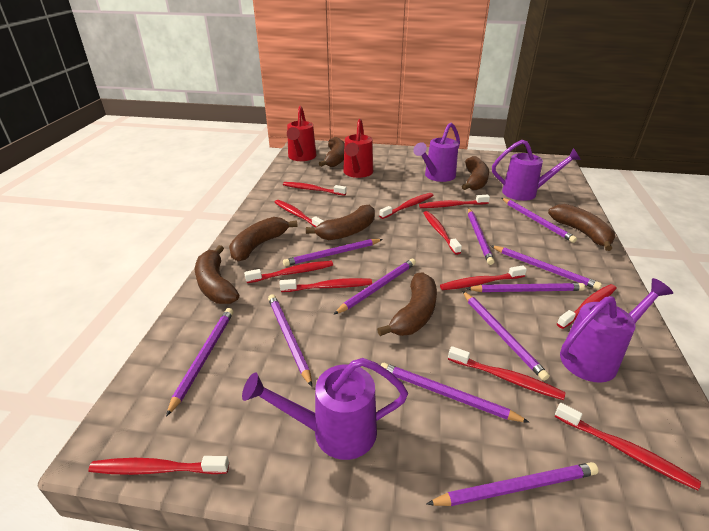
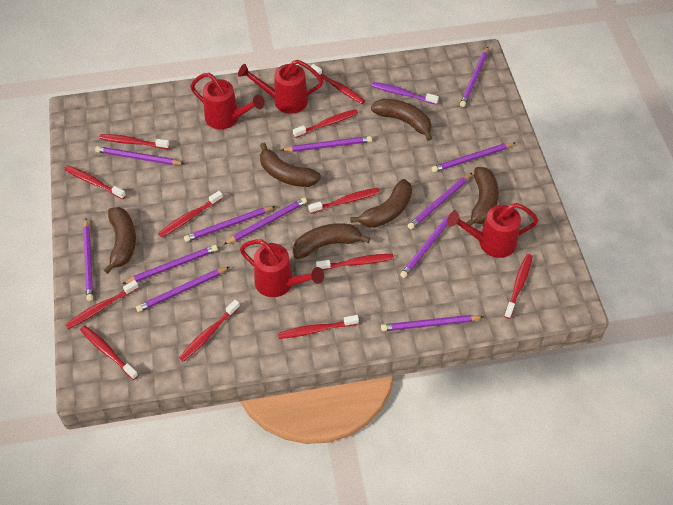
brown banana: 7 -> 6
purple pencil: 11 -> 12
purple toothbrush: 0 -> 1
purple watering can: 4 -> 0
red watering can: 2 -> 4

